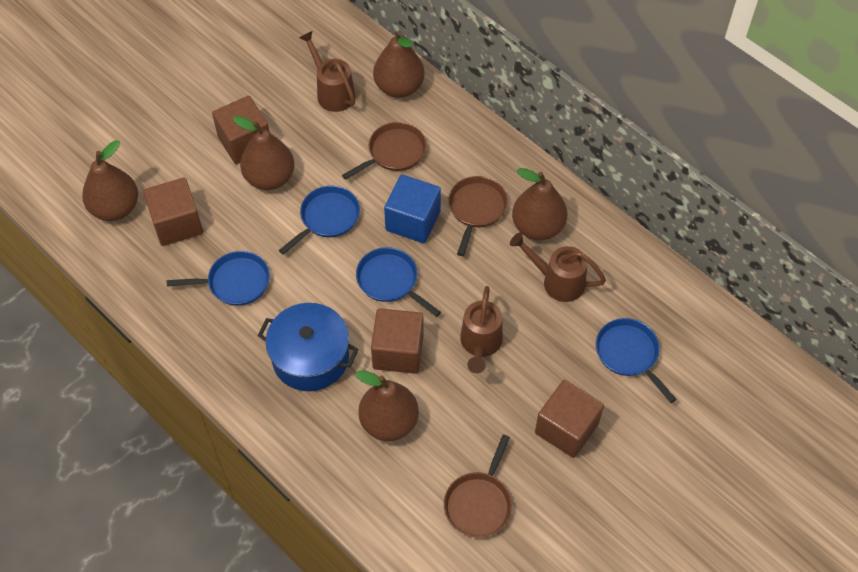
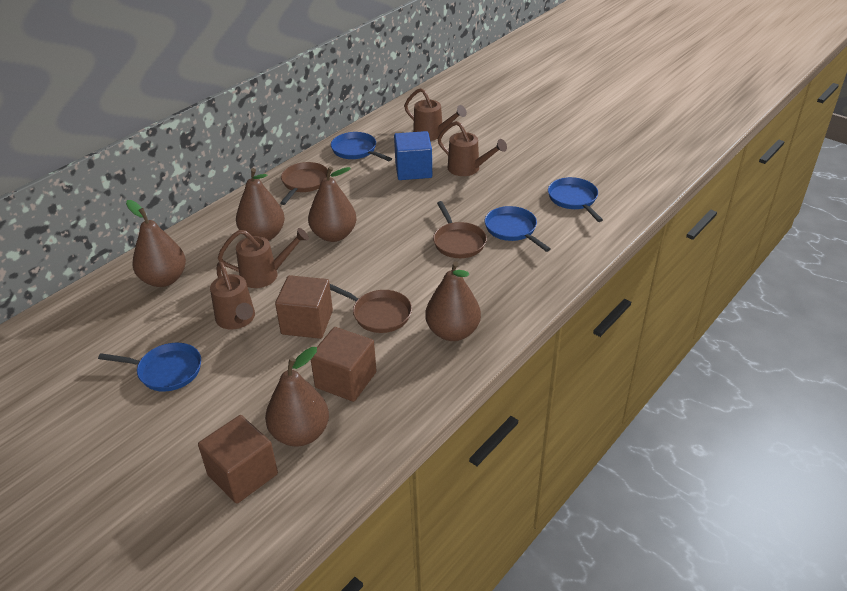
blue pot: 1 -> 0
brown cube: 4 -> 3
brown watering can: 3 -> 4

